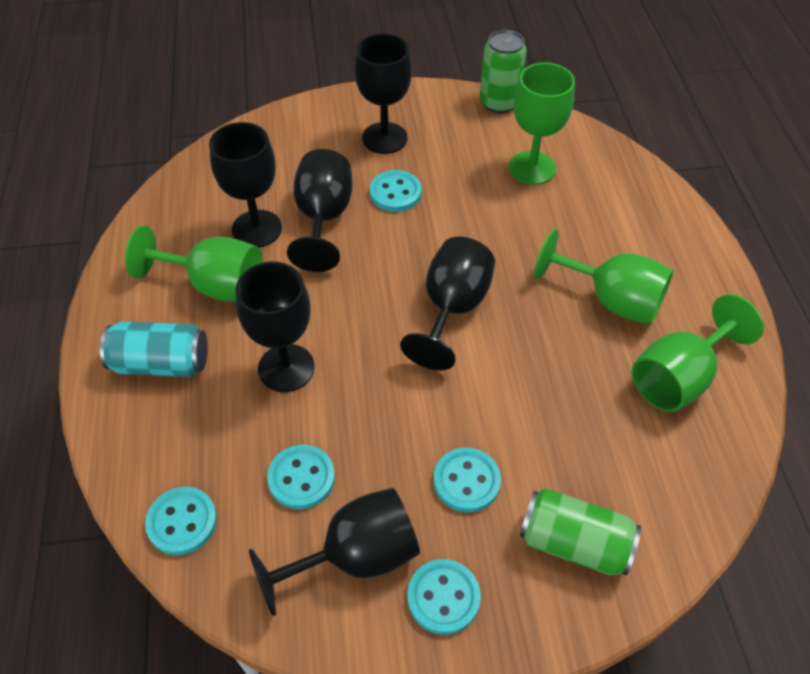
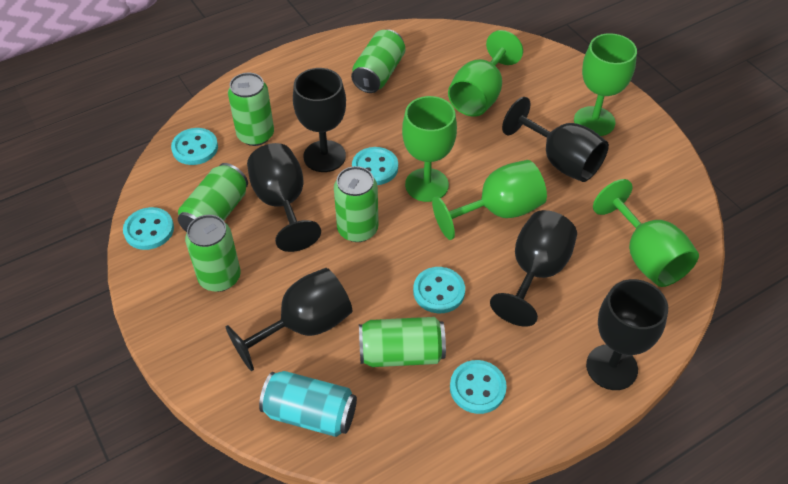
green can: 2 -> 6
green goblet: 4 -> 5

